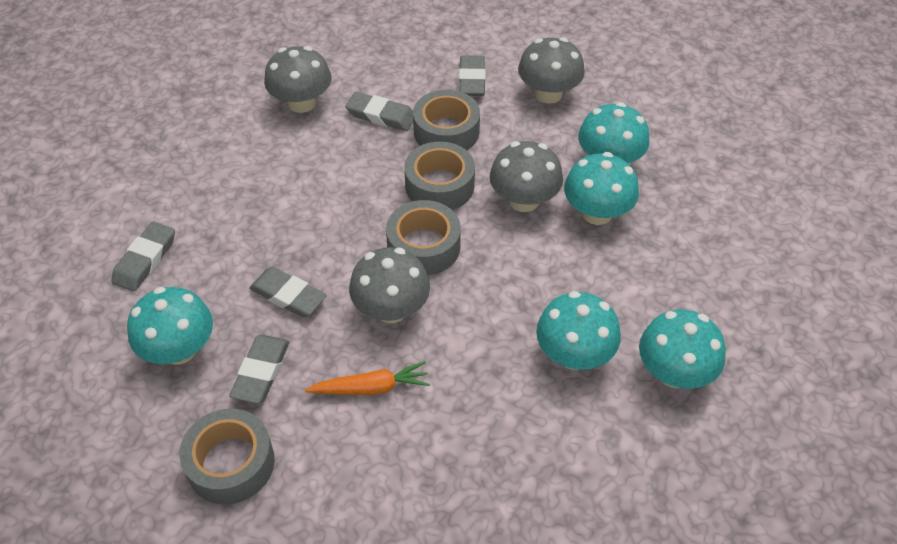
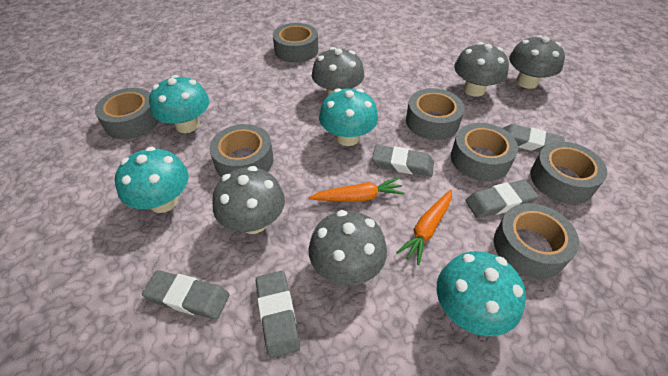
grey mushroom: 4 -> 5
grey tape: 4 -> 7
orange carrot: 1 -> 2
turquoise mushroom: 5 -> 4

